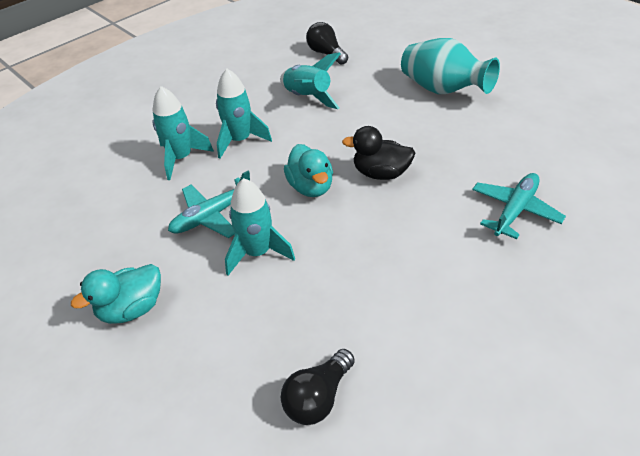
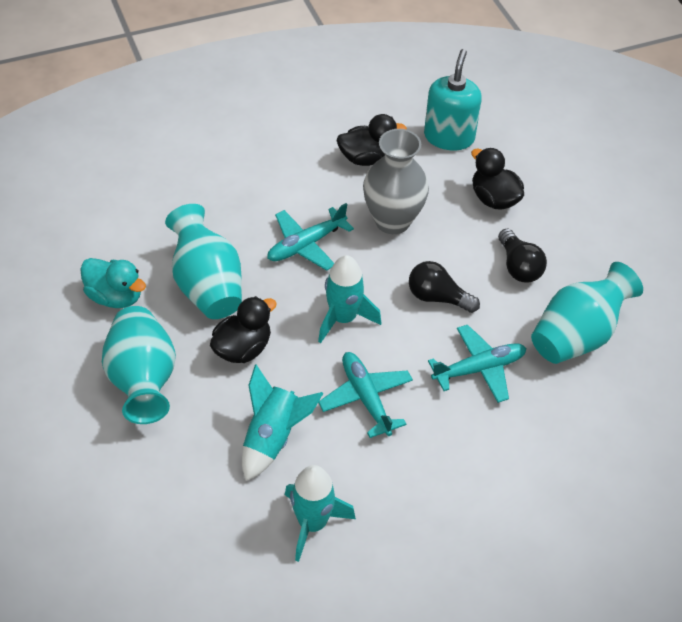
black duck: 1 -> 3
grey vase: 0 -> 1
turquoise duck: 2 -> 1
turquoise plane: 2 -> 3
turquoise rocket: 4 -> 3
turquoise soap dispenser: 0 -> 1
turquoise vase: 1 -> 3

